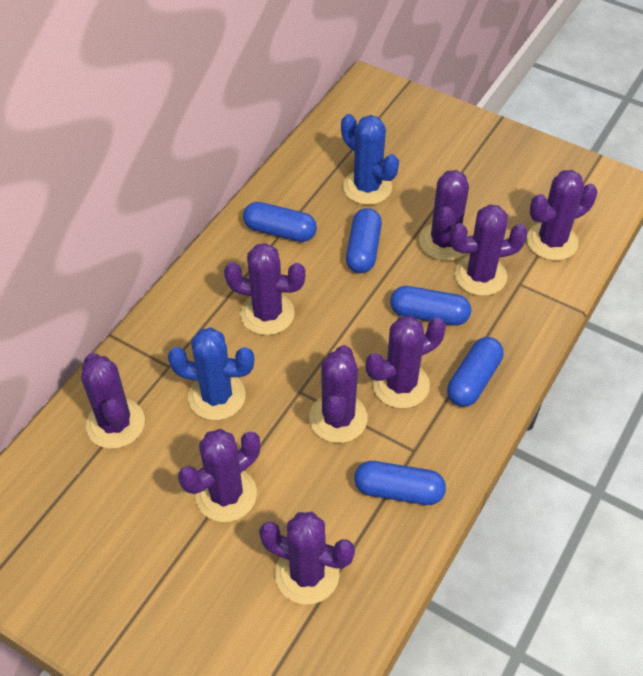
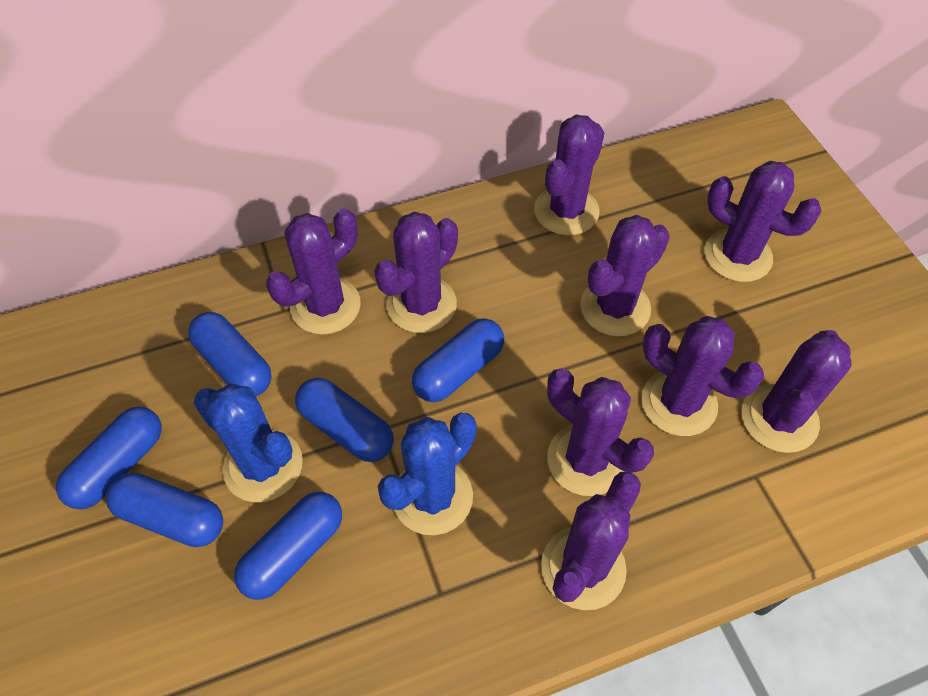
blue capsule: 5 -> 6

